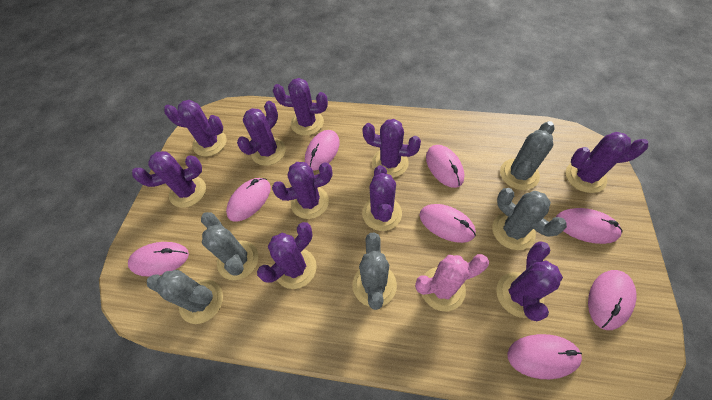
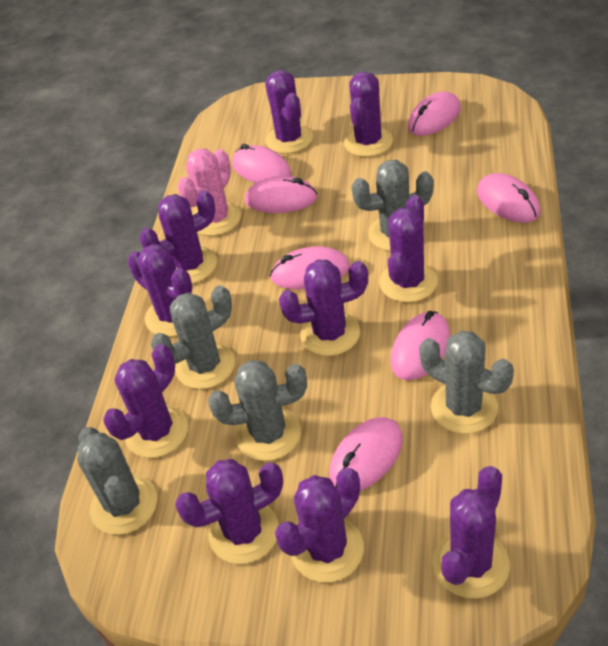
pink mouse: 8 -> 7

